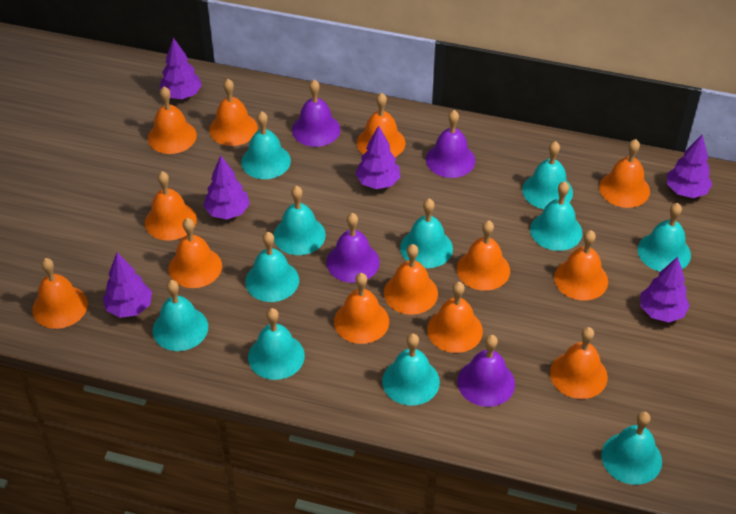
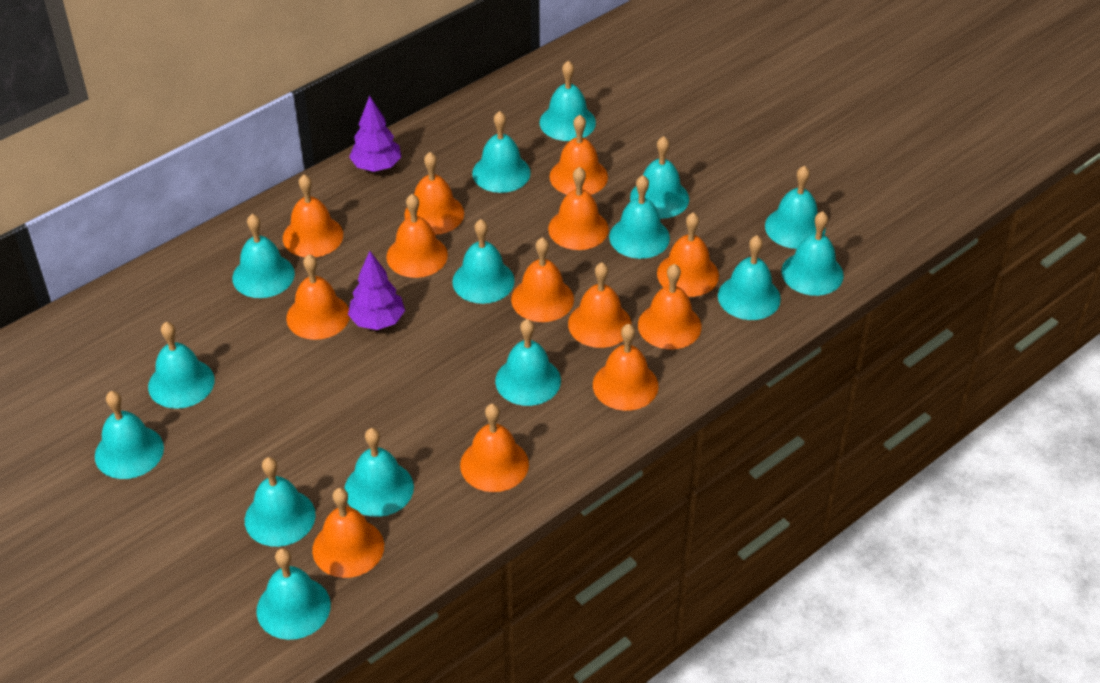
purple bell: 4 -> 0
purple tree: 6 -> 2
turquoise bell: 11 -> 15

